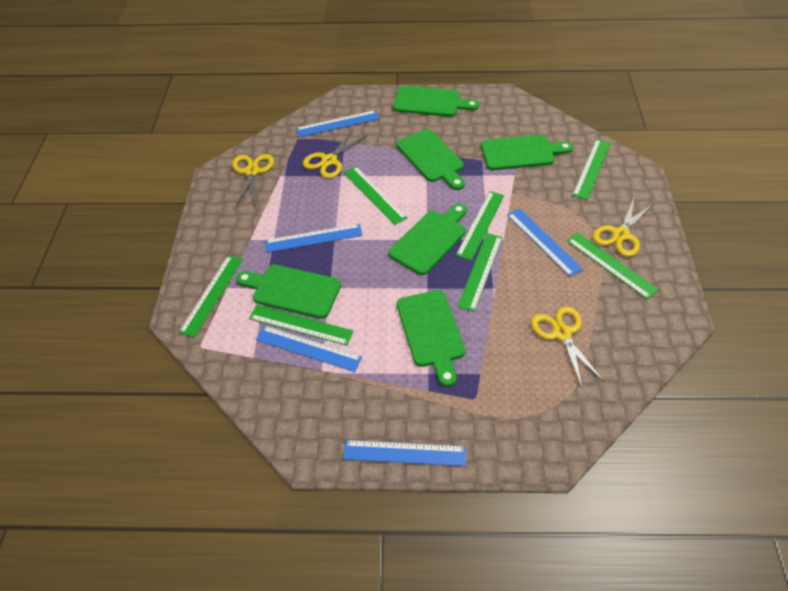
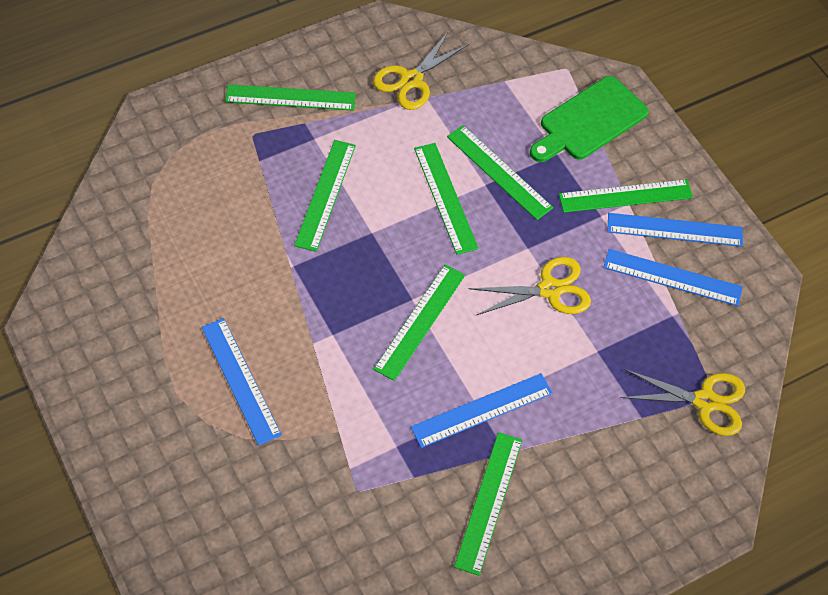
blue ruler: 5 -> 4
green cutting board: 6 -> 1
yellow scissors: 4 -> 3

